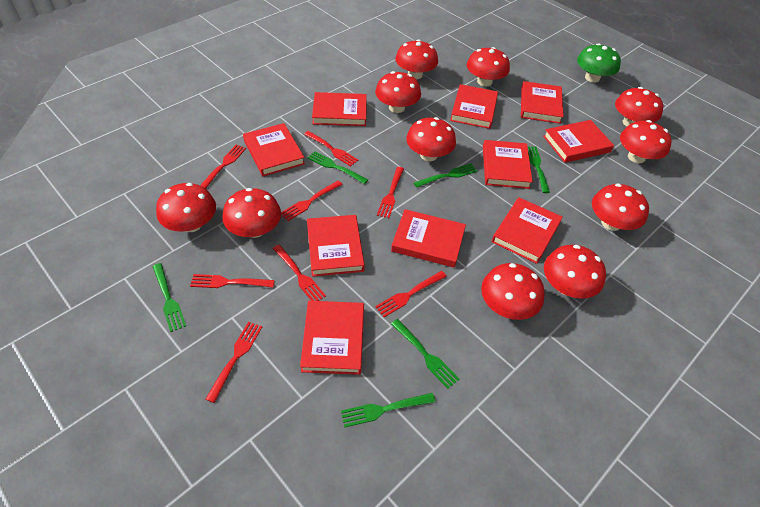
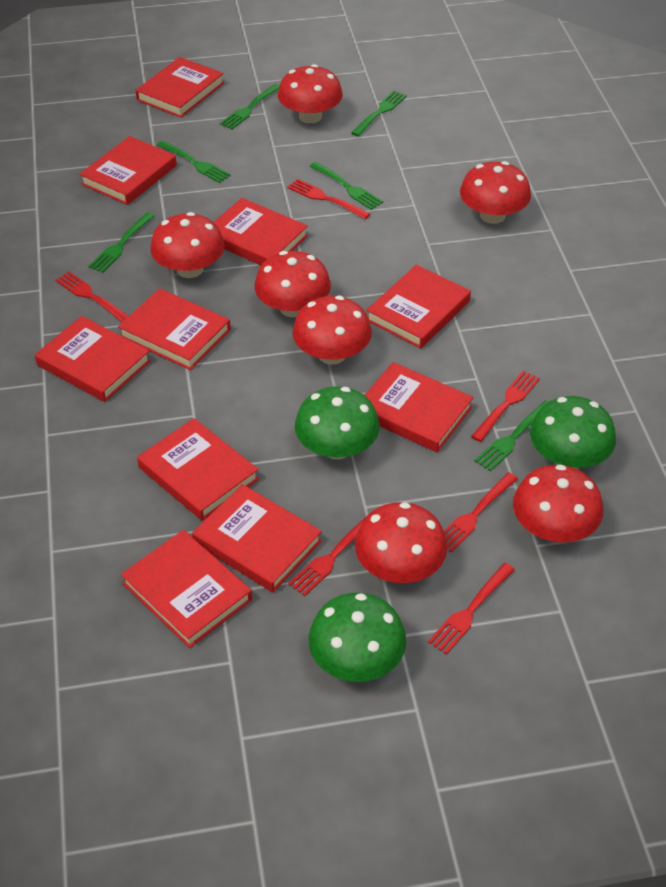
green mushroom: 1 -> 3
red fork: 8 -> 6
red mushroom: 11 -> 7

